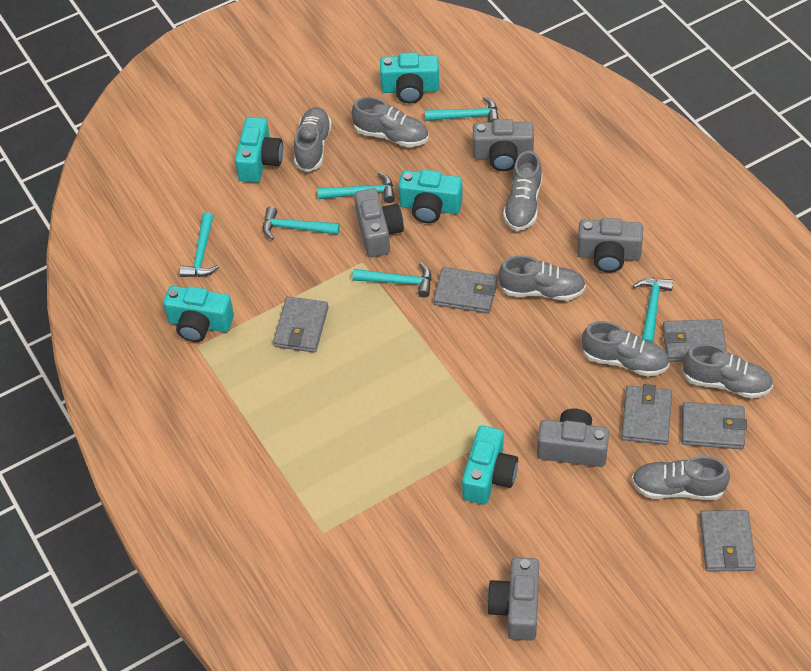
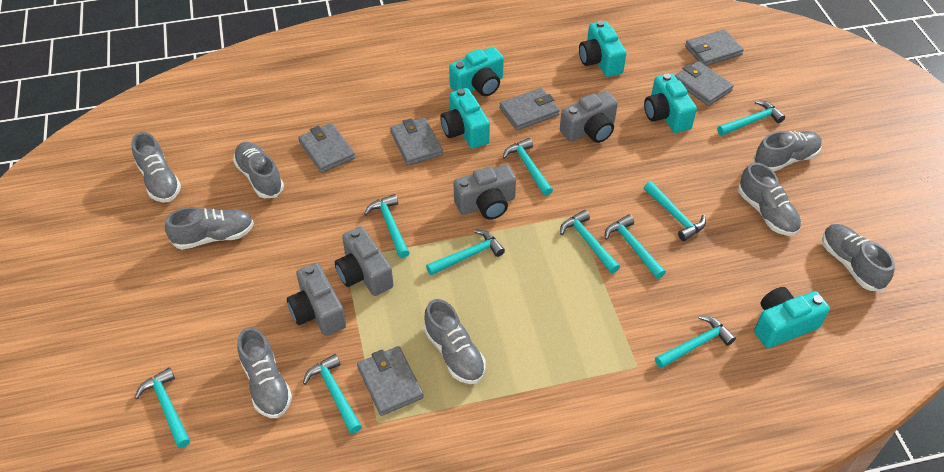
grey camera: 5 -> 4
grey shoe: 7 -> 8
turquoise hammer: 6 -> 10

